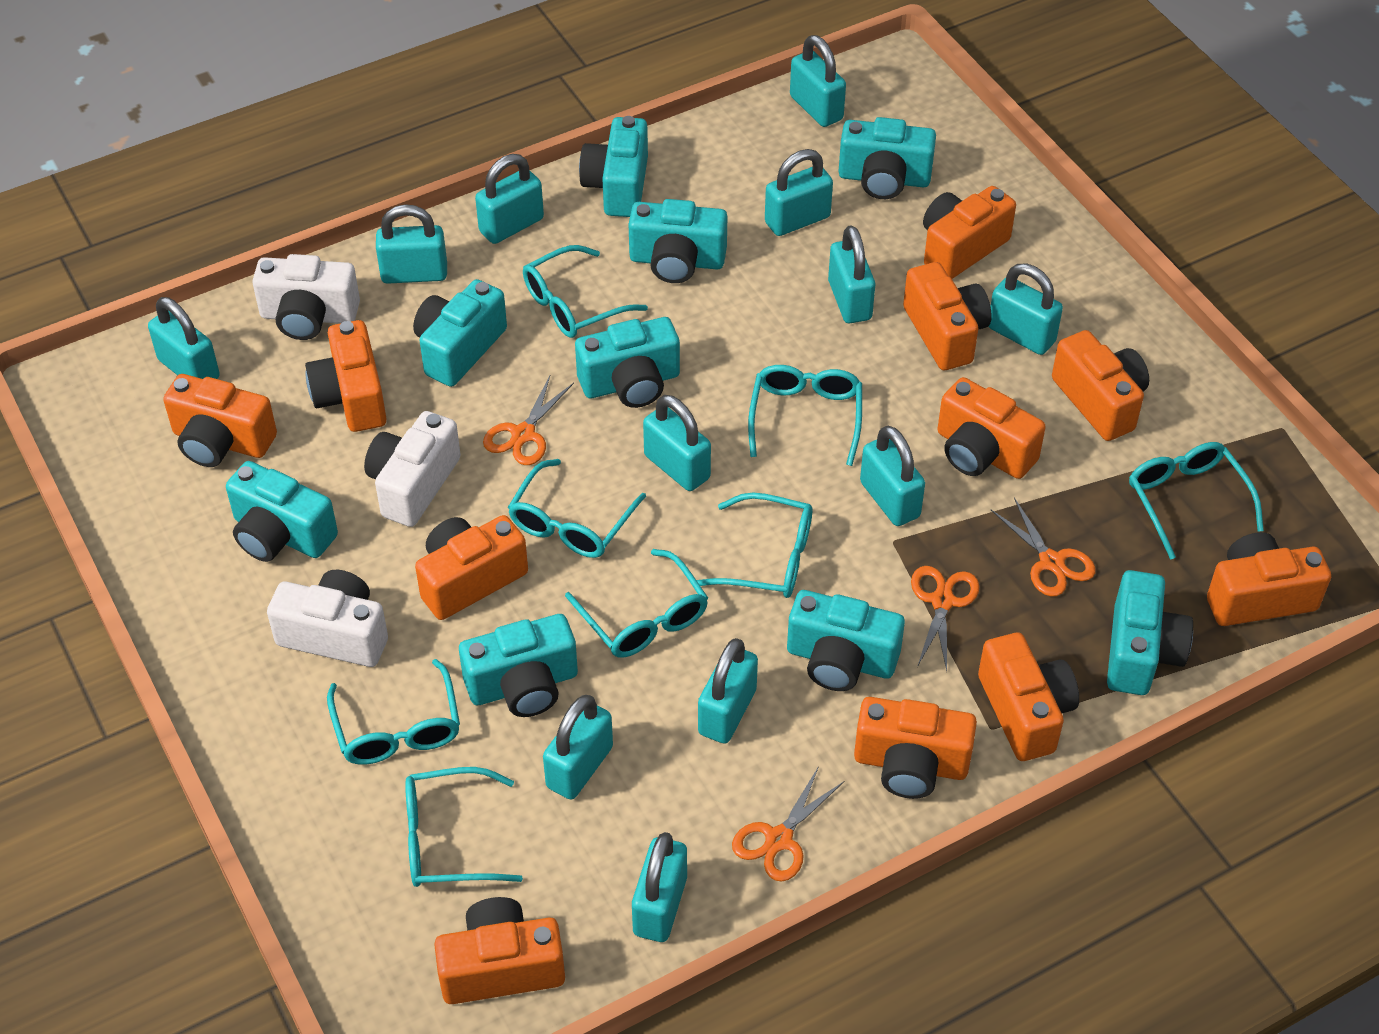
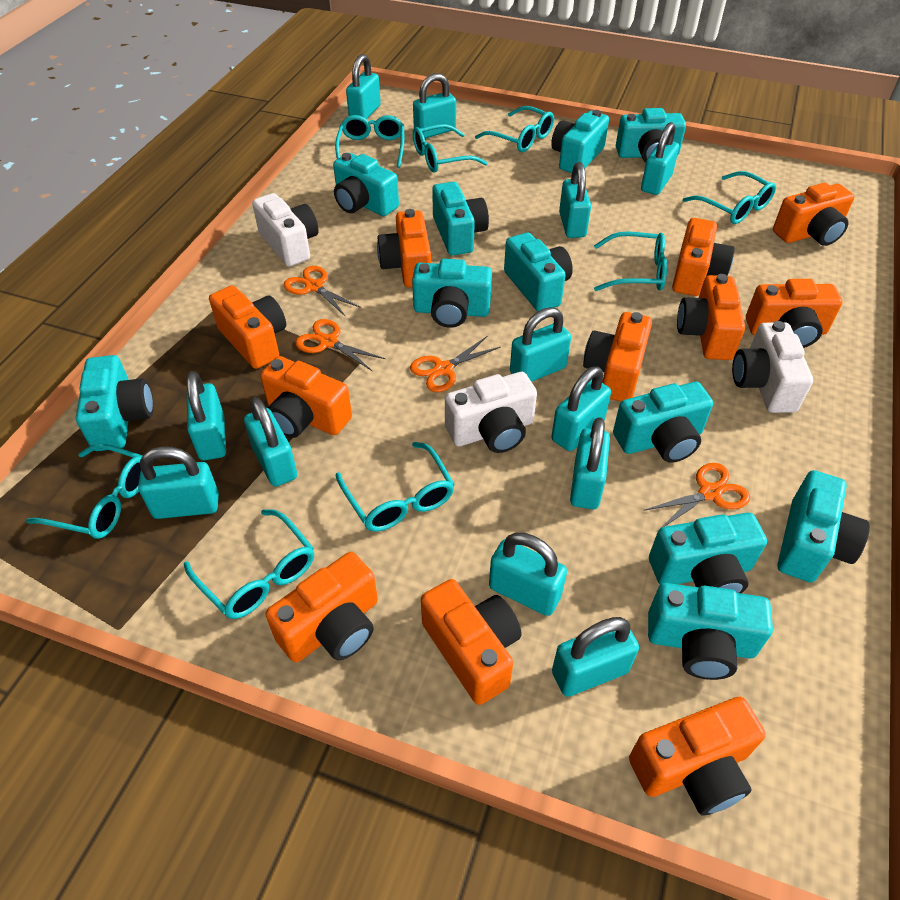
turquoise camera: 9 -> 11

